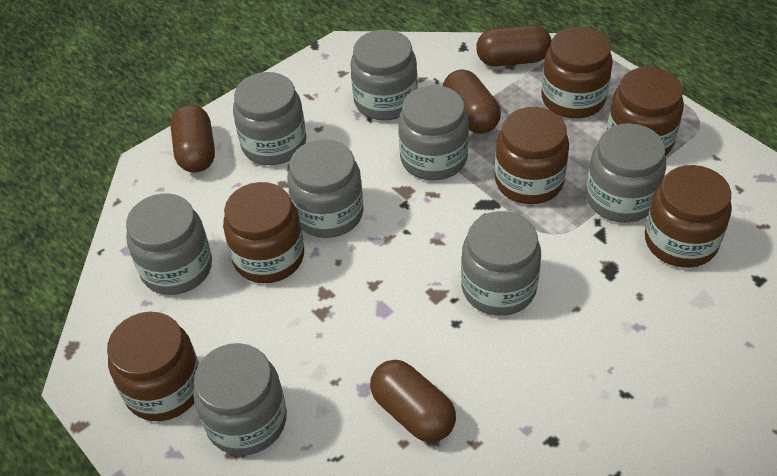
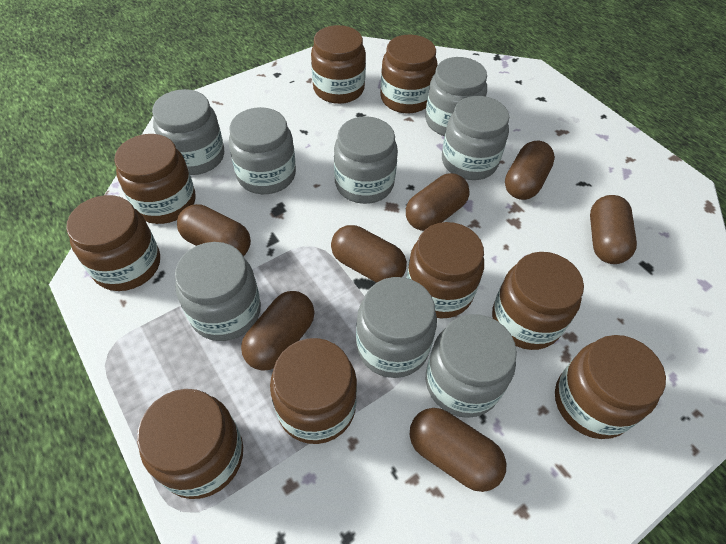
brown capsule: 4 -> 7
brown jar: 6 -> 9

